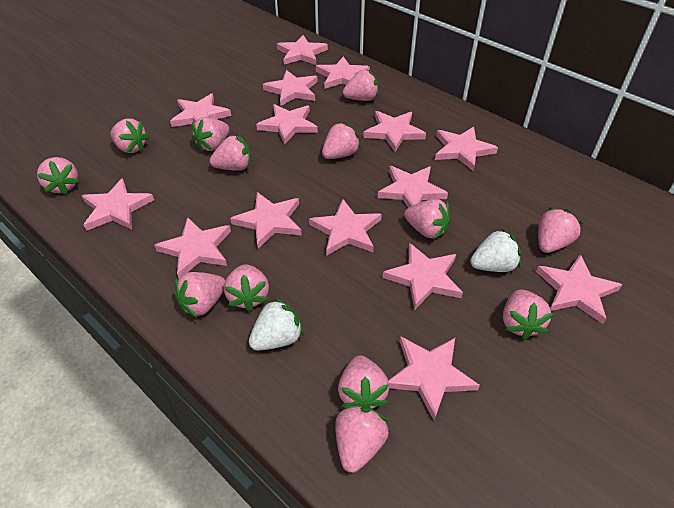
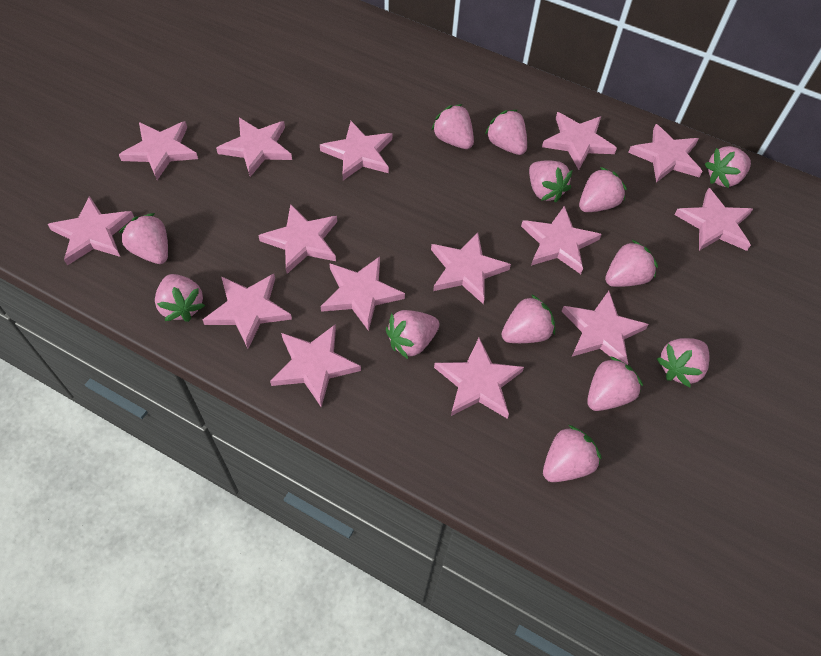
white strawberry: 2 -> 0

